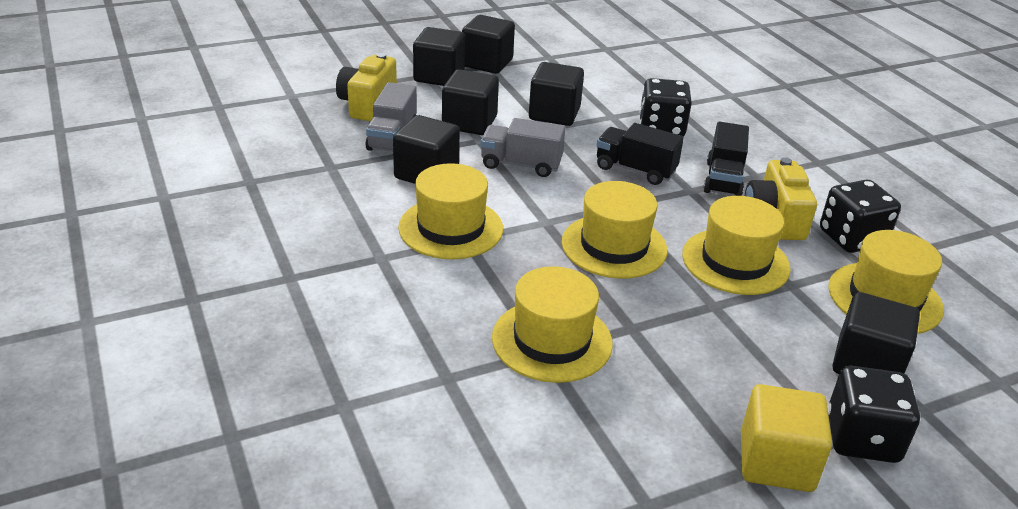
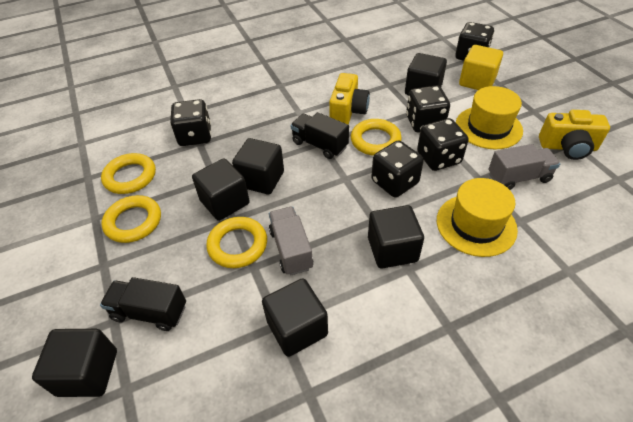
black dice: 3 -> 5
yellow hat: 5 -> 2
yellow ring: 0 -> 4

